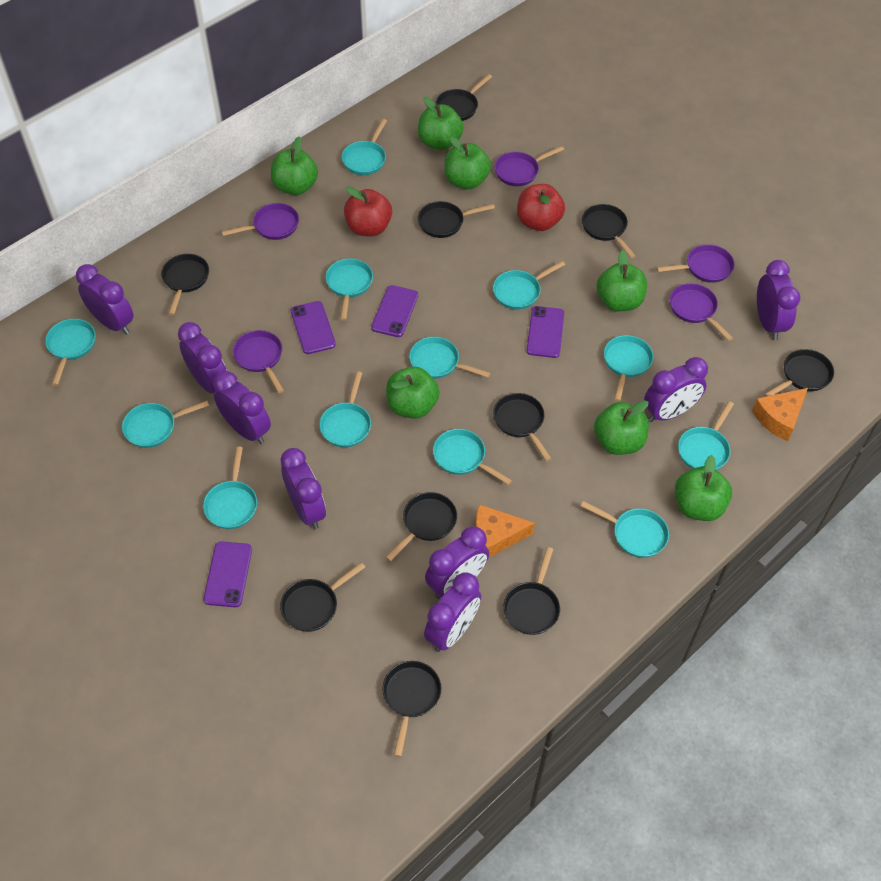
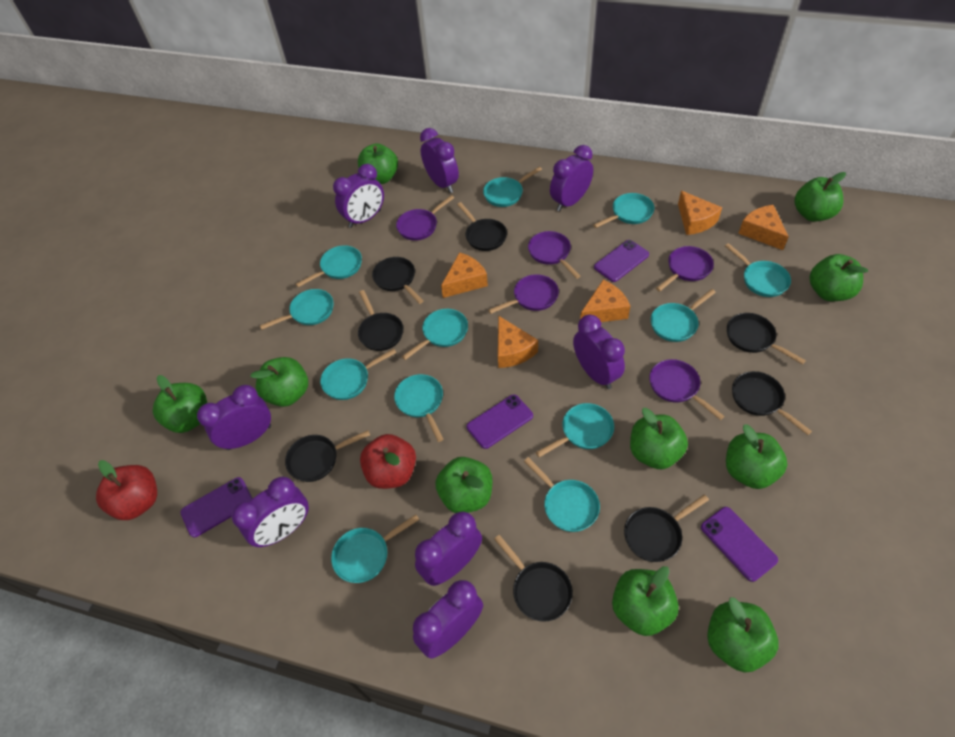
black pan: 10 -> 8
green apple: 7 -> 10
orange cheese: 2 -> 5

